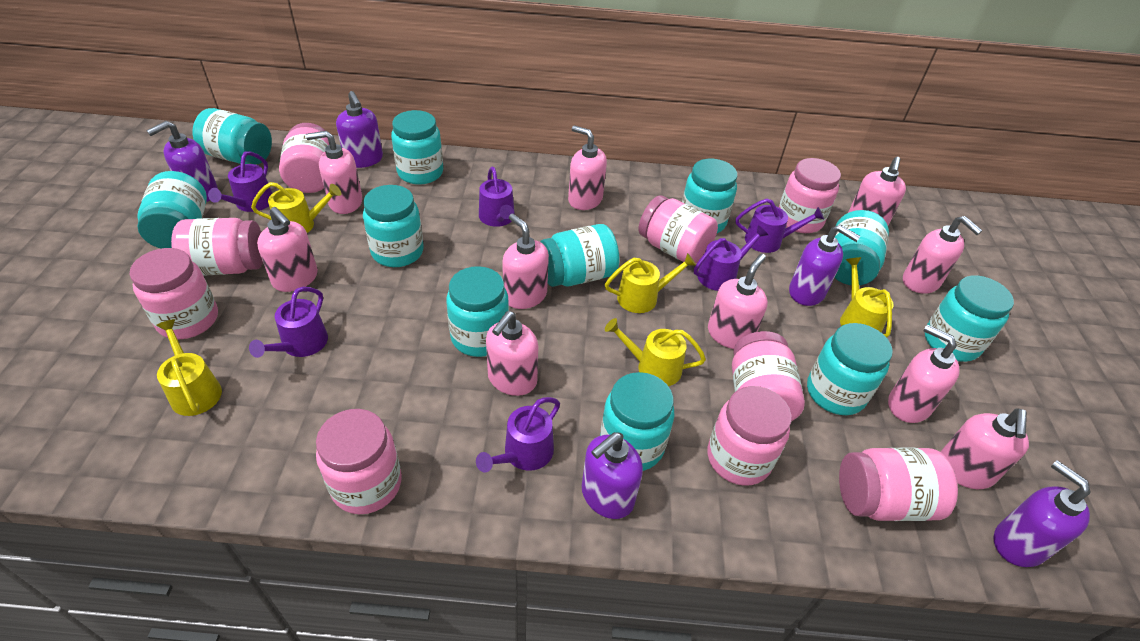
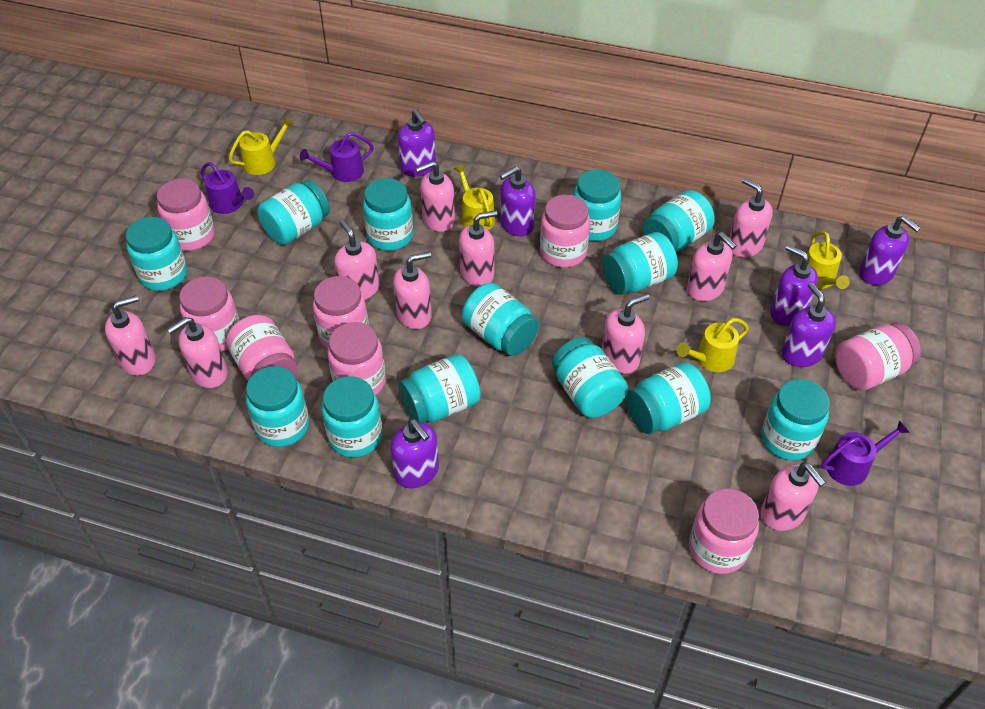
pink jar: 9 -> 8
purple soap dispenser: 5 -> 6
purple watering can: 6 -> 3
turquoise jar: 11 -> 13
yellow watering can: 5 -> 4

